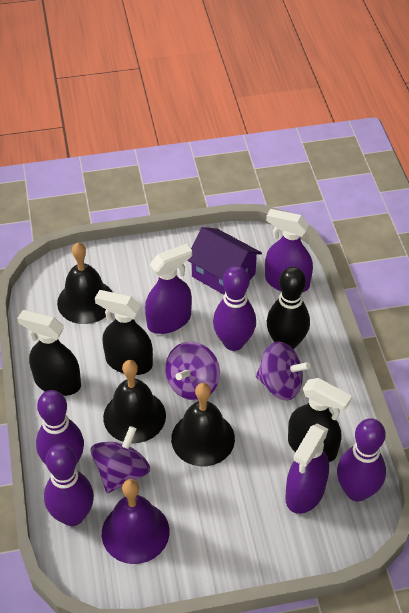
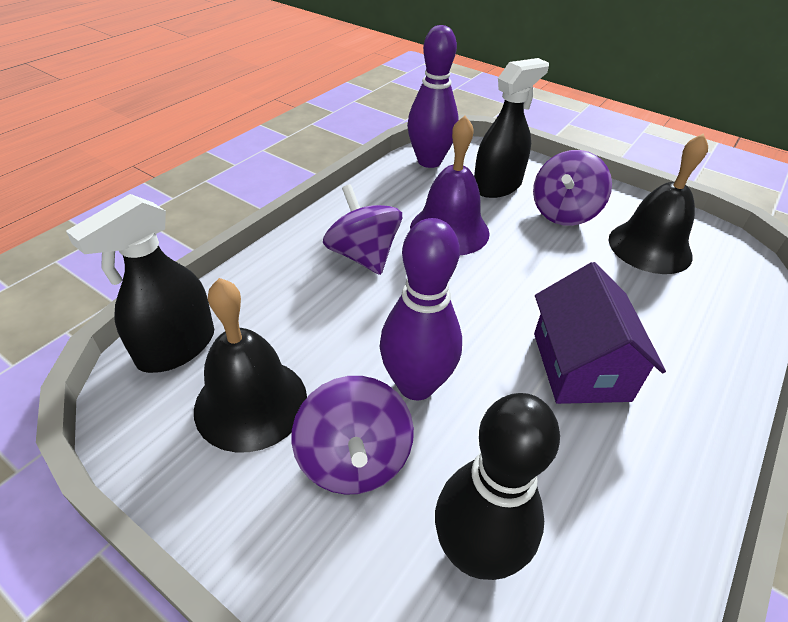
black bell: 3 -> 2
black spray bottle: 3 -> 2
purple bowling pin: 4 -> 2
purple spray bottle: 3 -> 0

